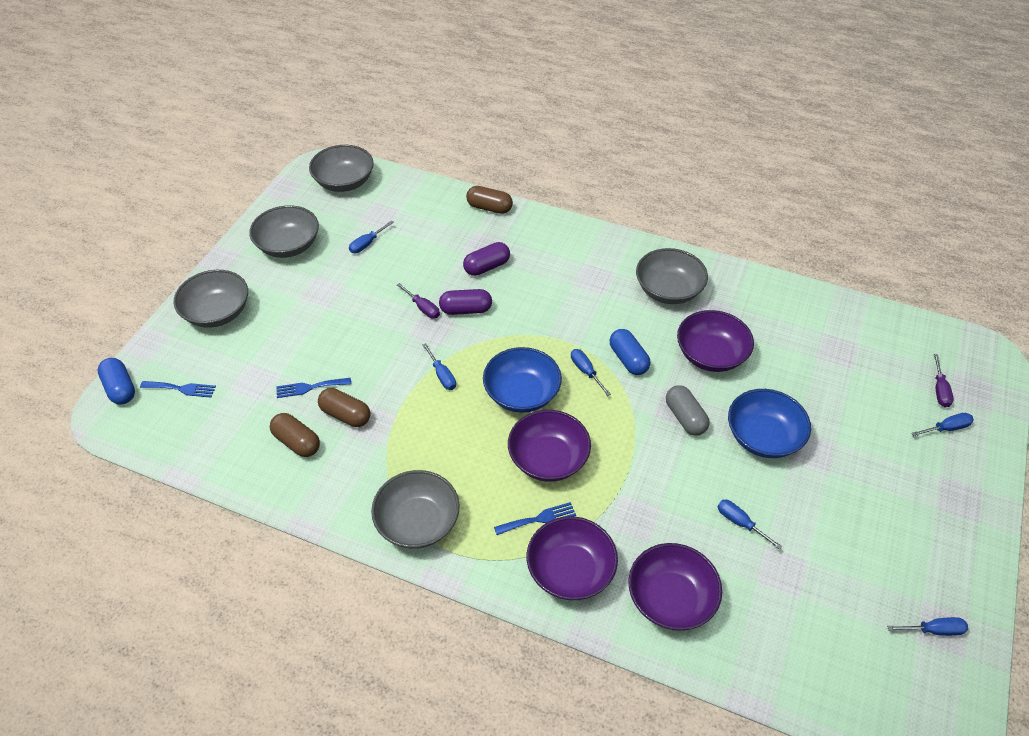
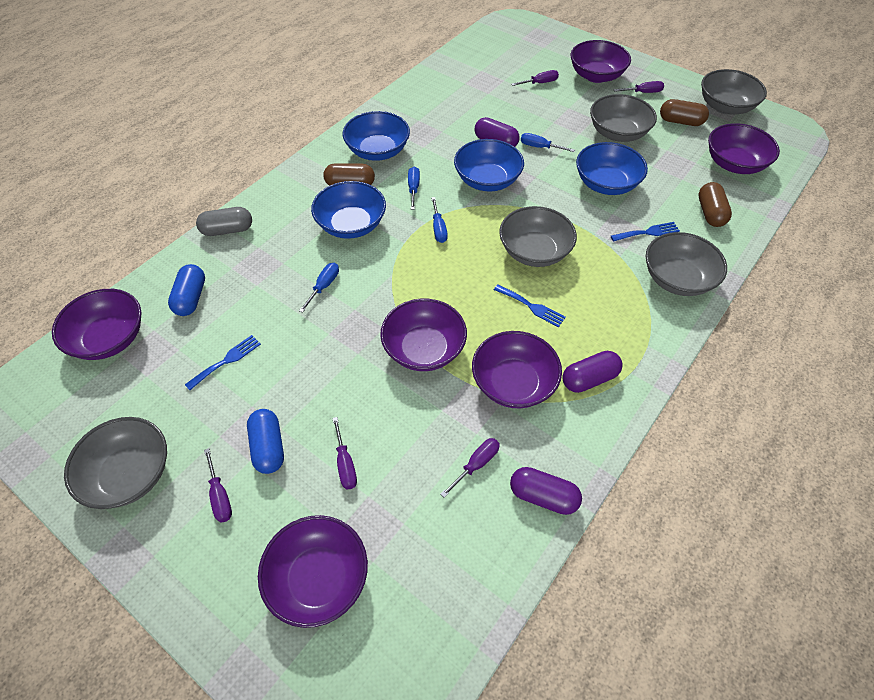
blue bowl: 2 -> 4
blue screwdriver: 6 -> 4
purple bowl: 4 -> 6
purple capsule: 2 -> 3
purple screwdriver: 2 -> 5

